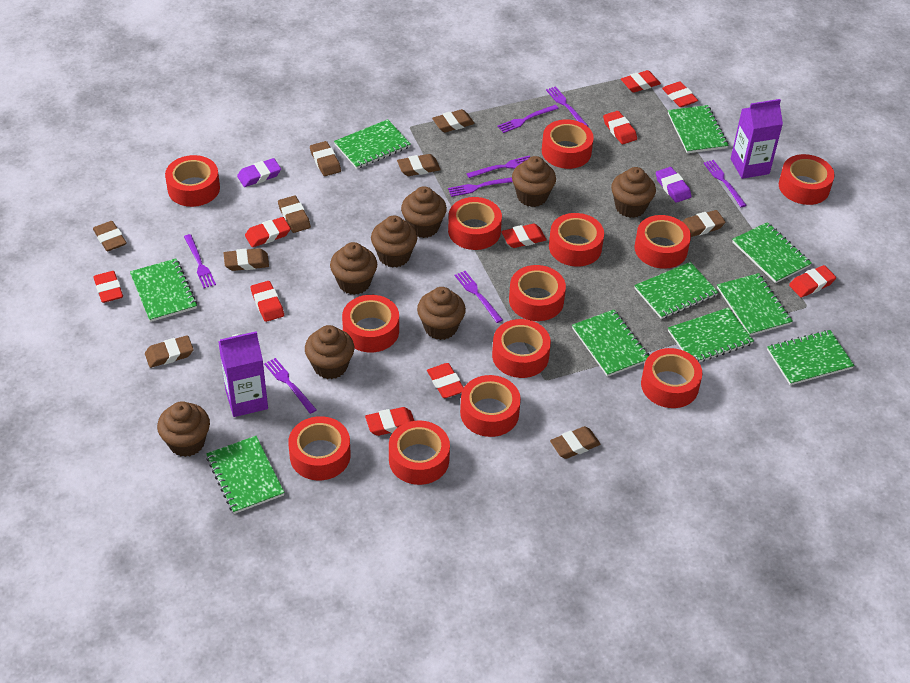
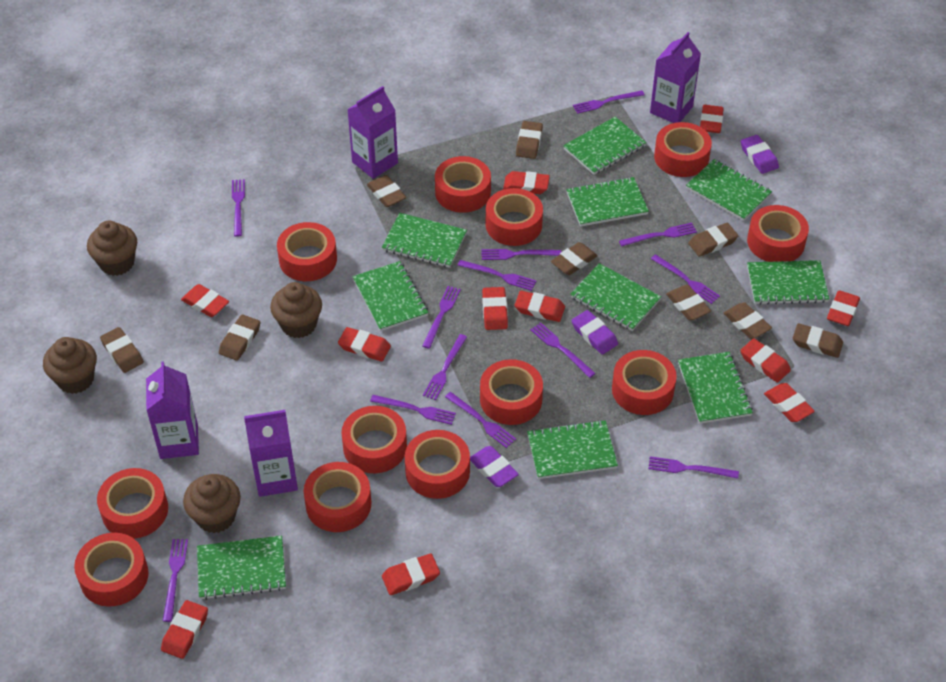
brown cupcake: 8 -> 4
purple carton: 2 -> 4
purple eraser: 2 -> 3
purple fork: 8 -> 13
red eraser: 10 -> 11
red tape: 13 -> 12

